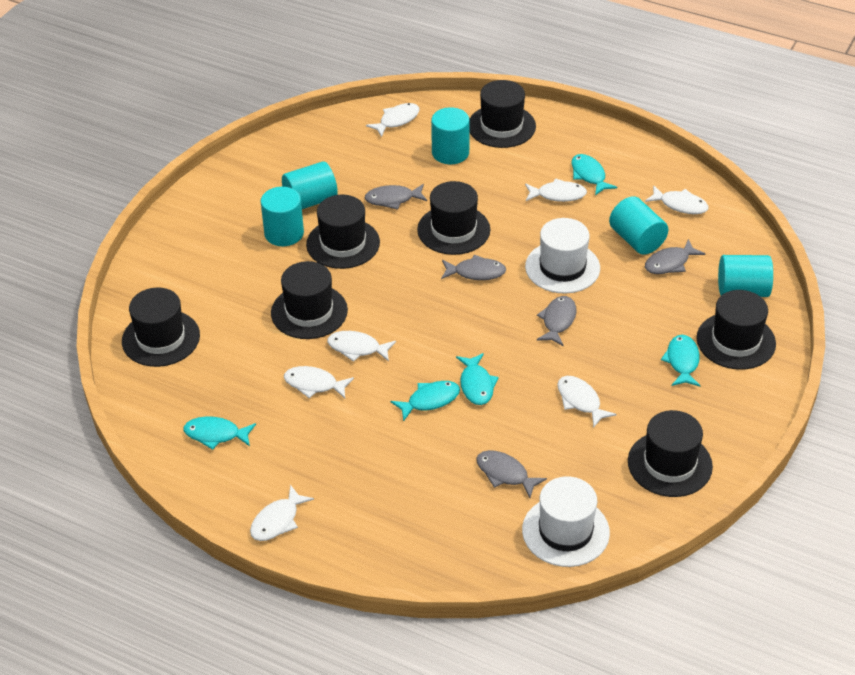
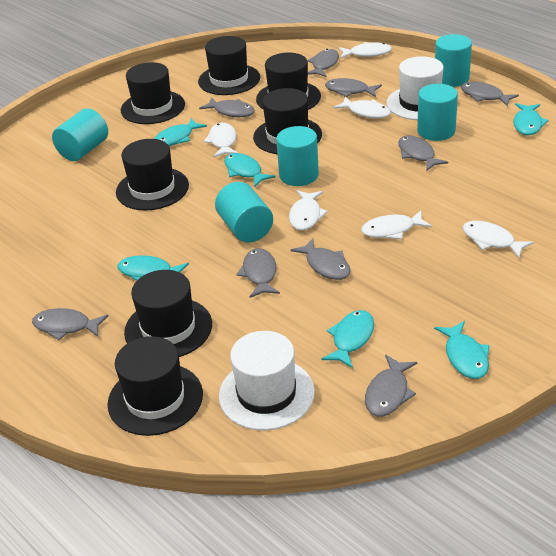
grey fish: 5 -> 9
turquoise fish: 5 -> 6
white fish: 7 -> 6

